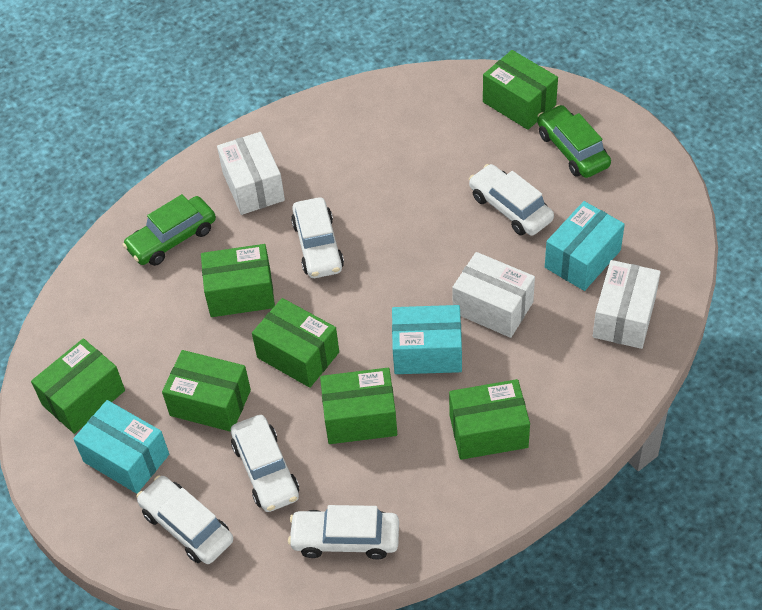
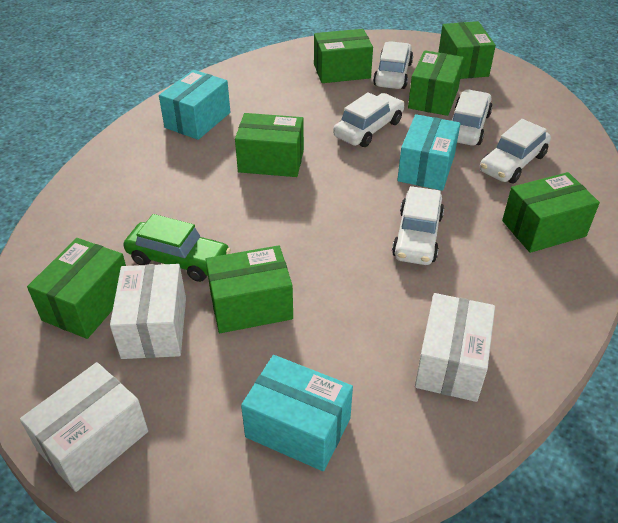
green car: 2 -> 1

